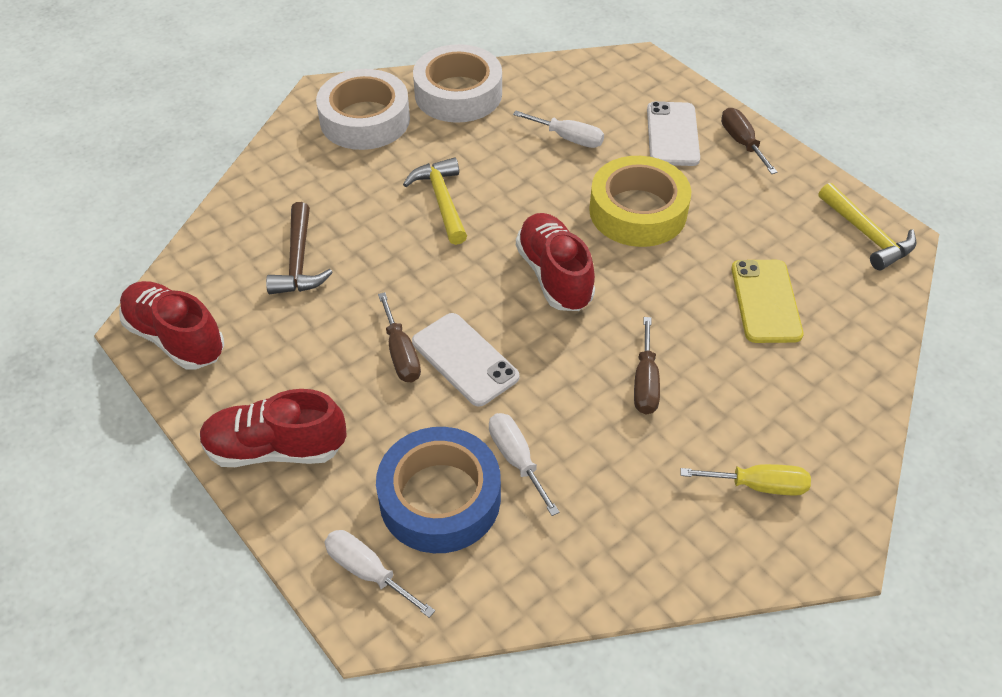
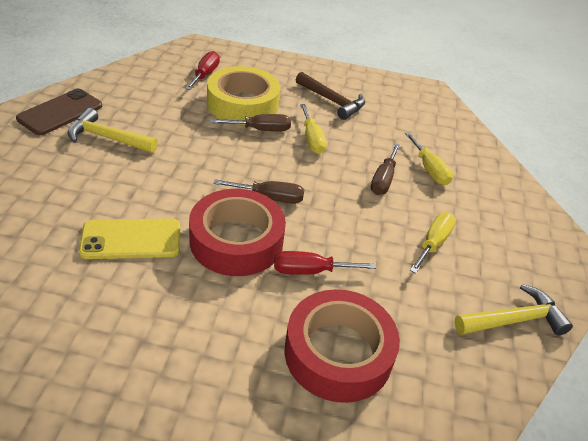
blue tape: 1 -> 0
brown phone: 0 -> 1
red screwdriver: 0 -> 2
red shoe: 3 -> 0
red tape: 0 -> 2
white phone: 2 -> 0
white screwdriver: 3 -> 0
white tape: 2 -> 0
yellow screwdriver: 1 -> 3

